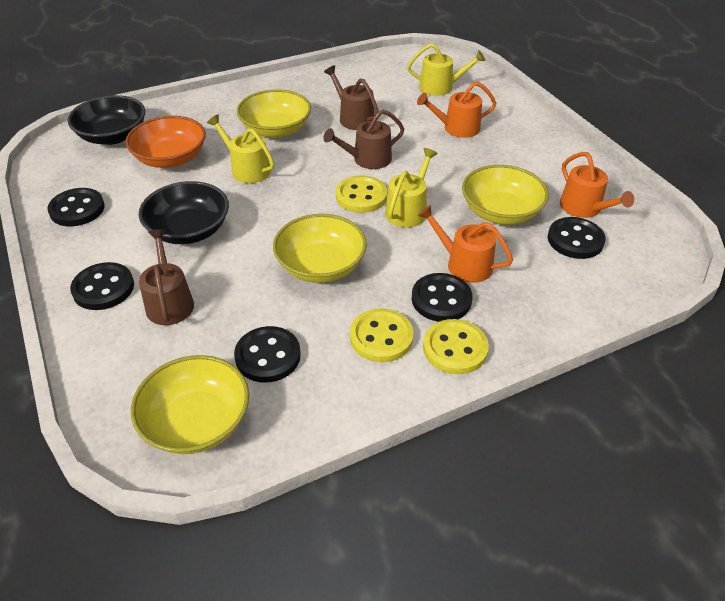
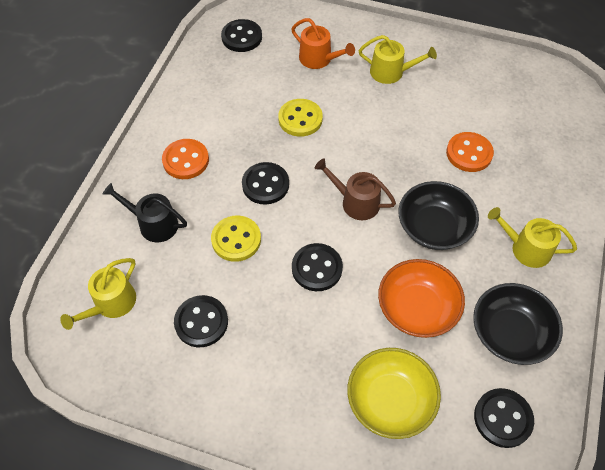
black watering can: 0 -> 1
brown watering can: 3 -> 1
orange button: 0 -> 2
orange watering can: 3 -> 1
yellow bowl: 4 -> 1
yellow button: 3 -> 2

